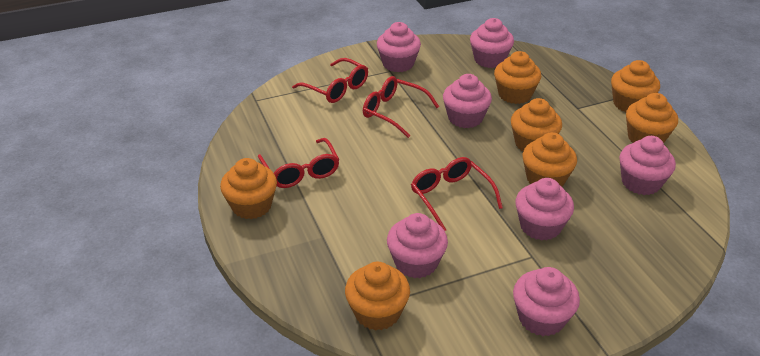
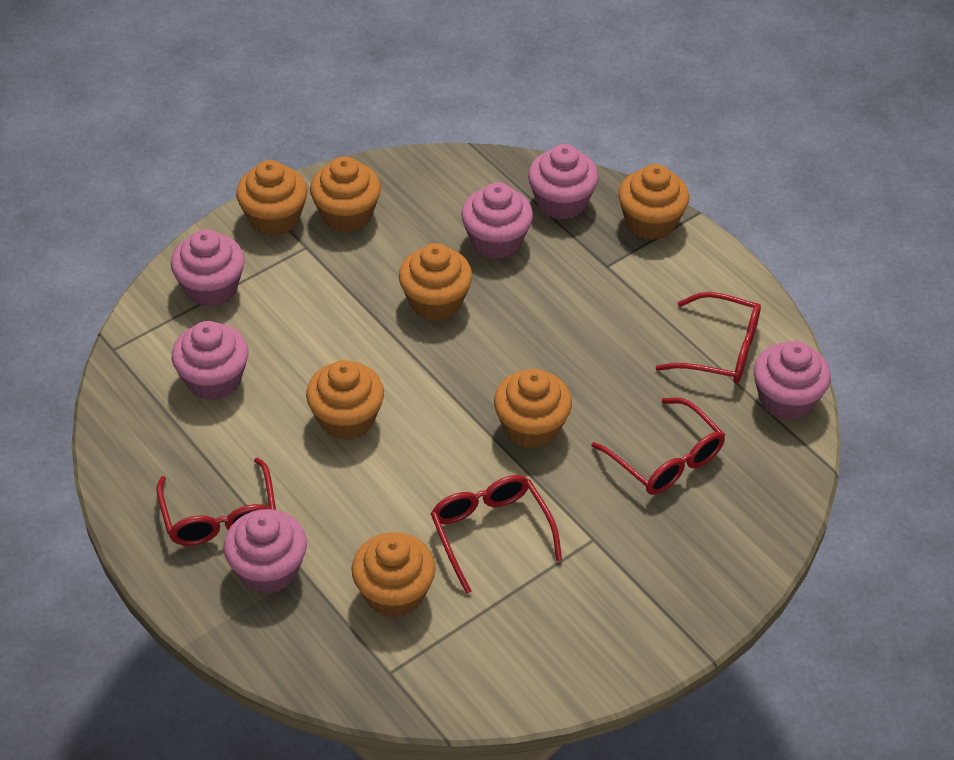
pink cupcake: 7 -> 6

